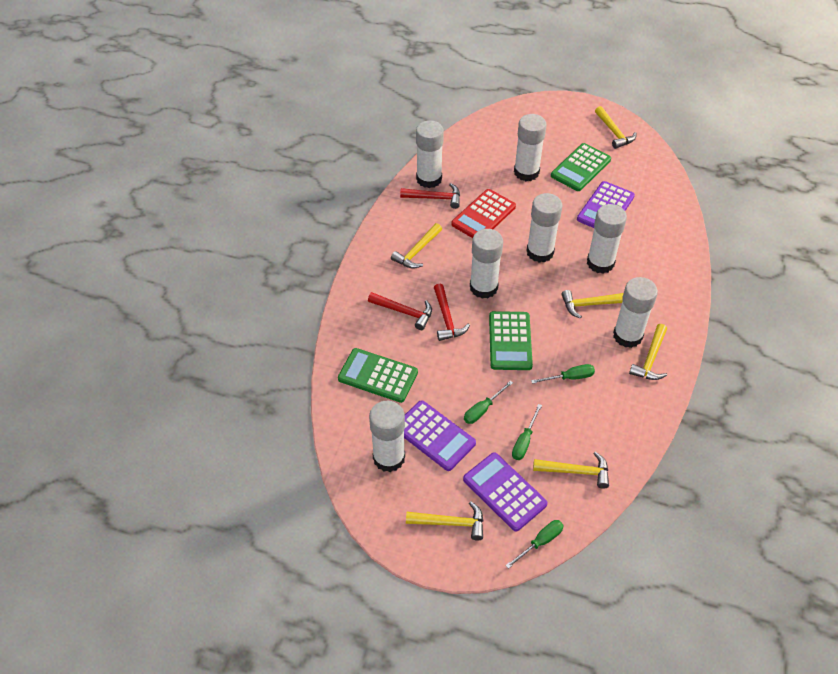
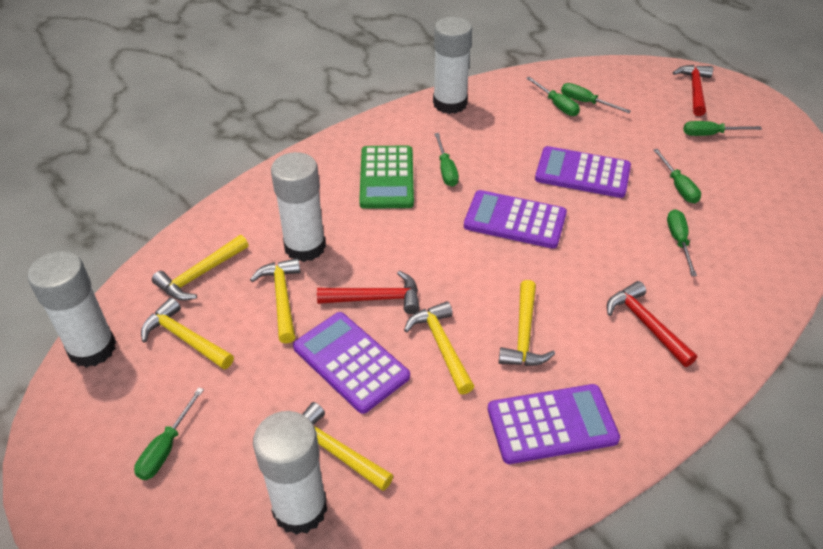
green calculator: 3 -> 1
green screwdriver: 4 -> 7
purple calculator: 3 -> 4
red calculator: 1 -> 0
white glue stick: 7 -> 4

